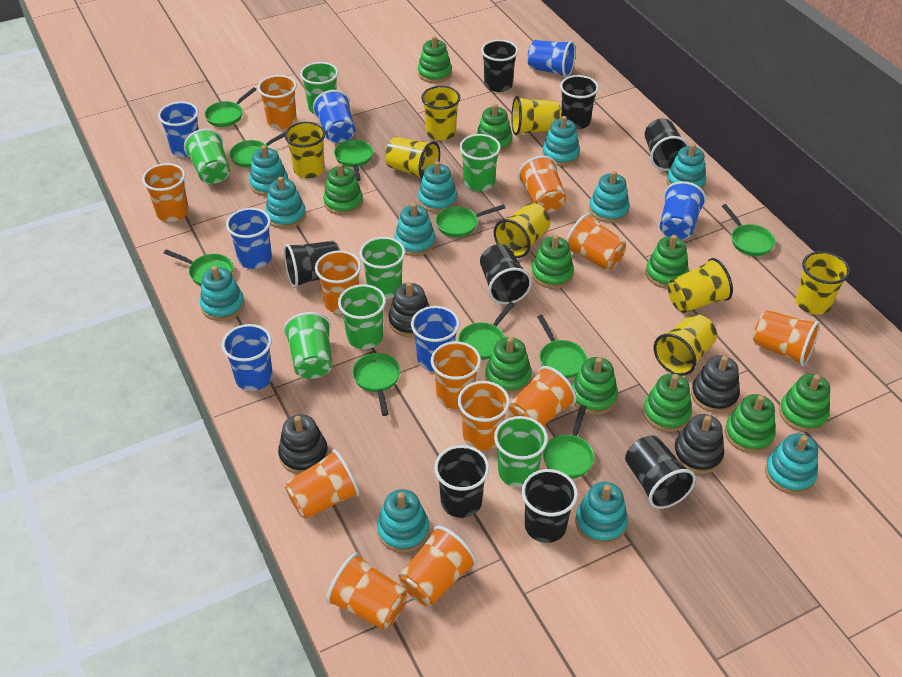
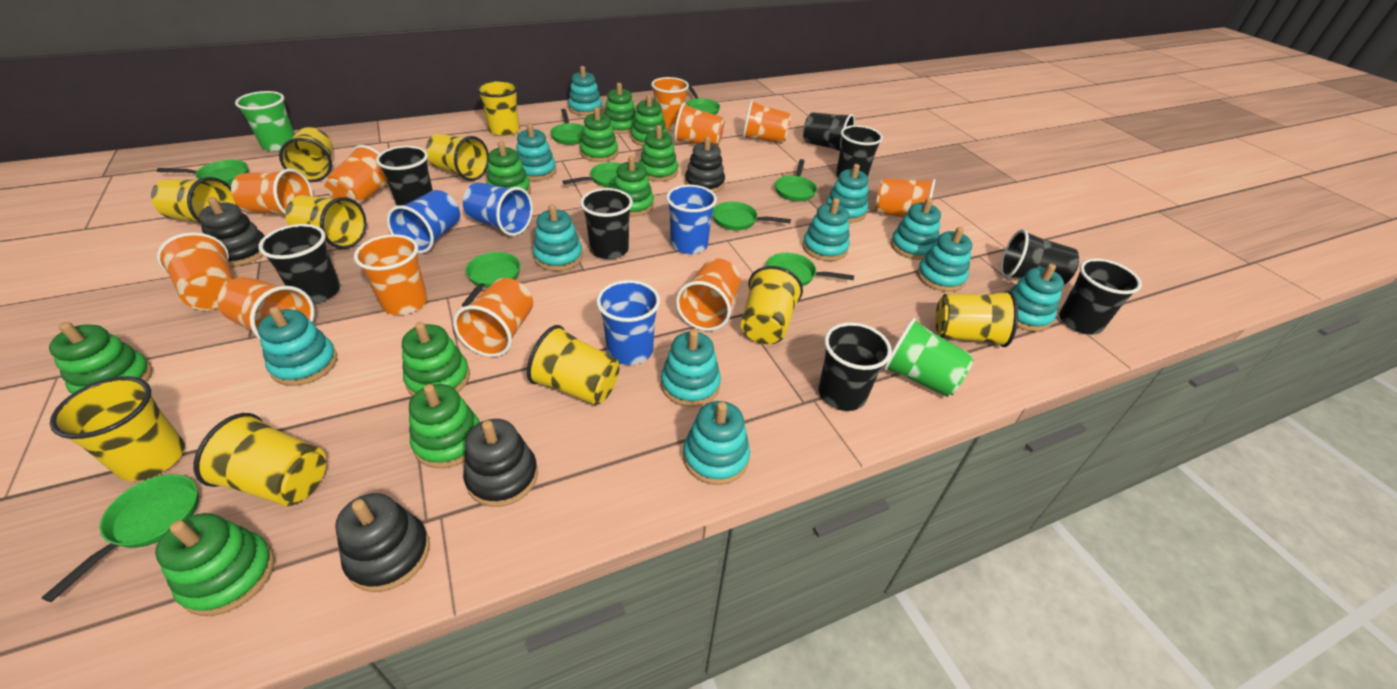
blue cup: 7 -> 4
green cup: 7 -> 2
green pan: 10 -> 9
orange cup: 12 -> 11
yellow cup: 8 -> 10

